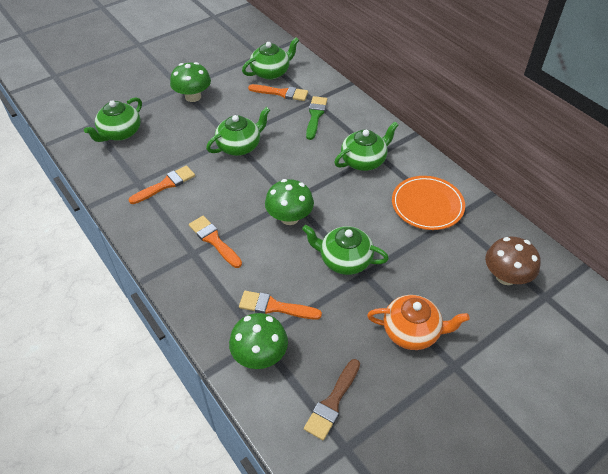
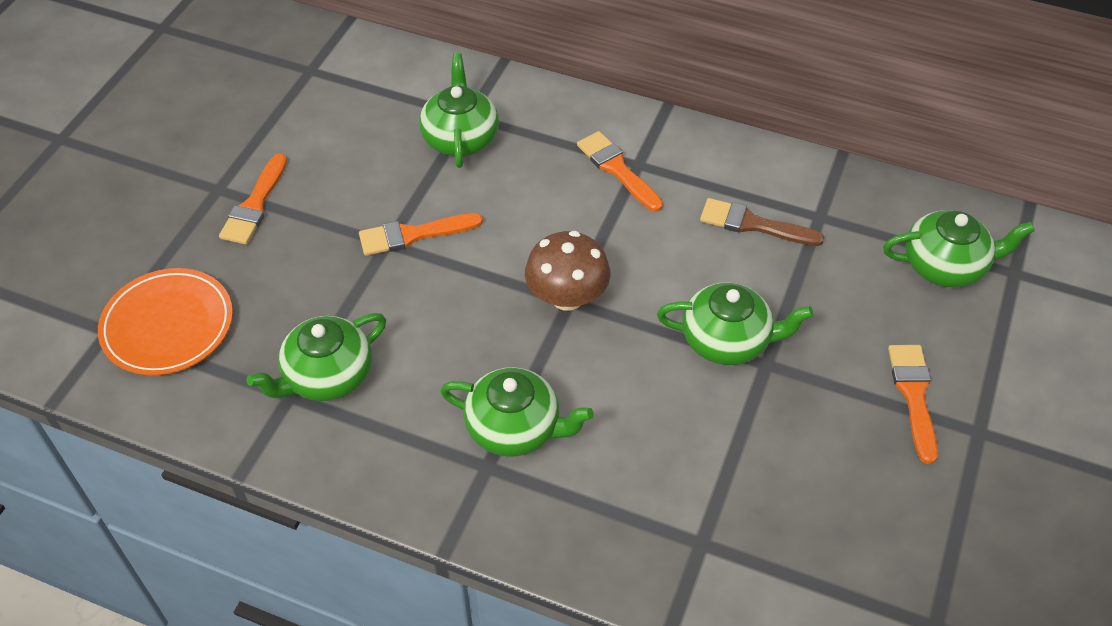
green brush: 1 -> 0
green mushroom: 3 -> 0
orange teapot: 1 -> 0

